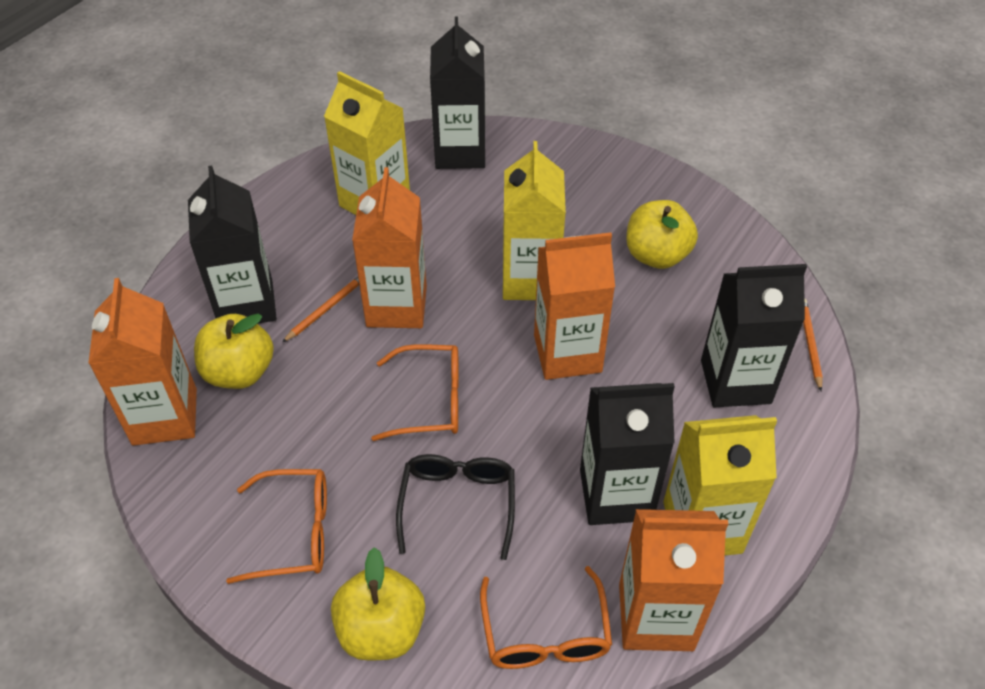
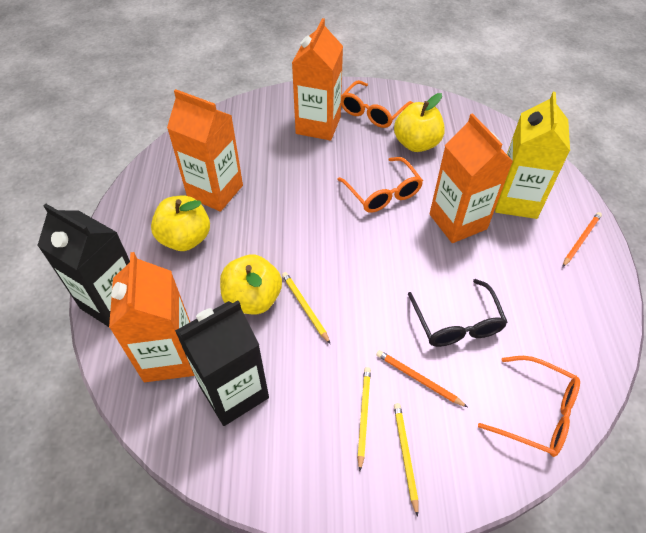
black carton: 4 -> 2
yellow carton: 3 -> 1
yellow pencil: 0 -> 3

